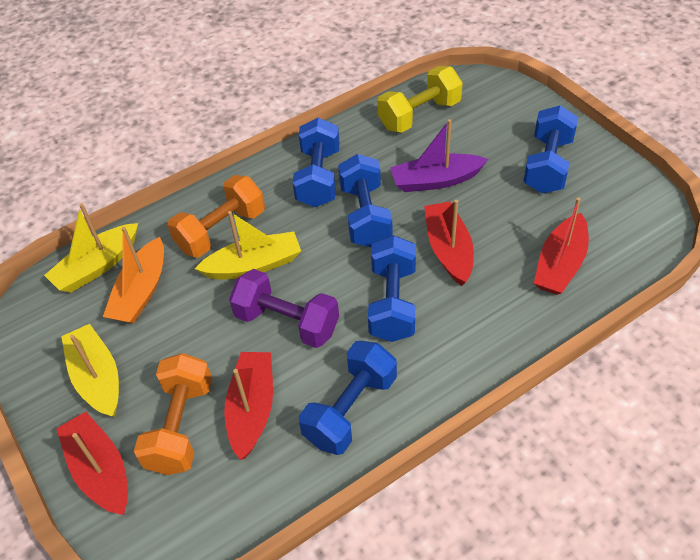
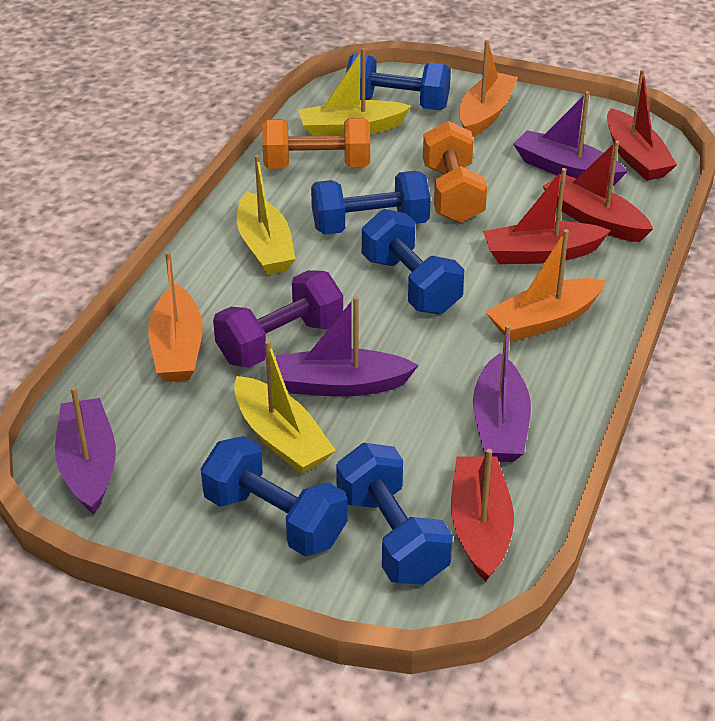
orange boat: 1 -> 3
purple boat: 1 -> 4
yellow dumbbell: 1 -> 0

